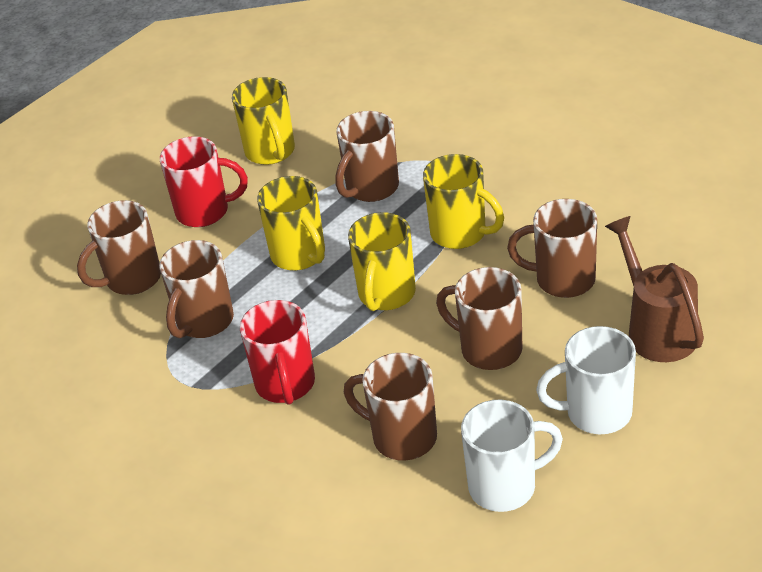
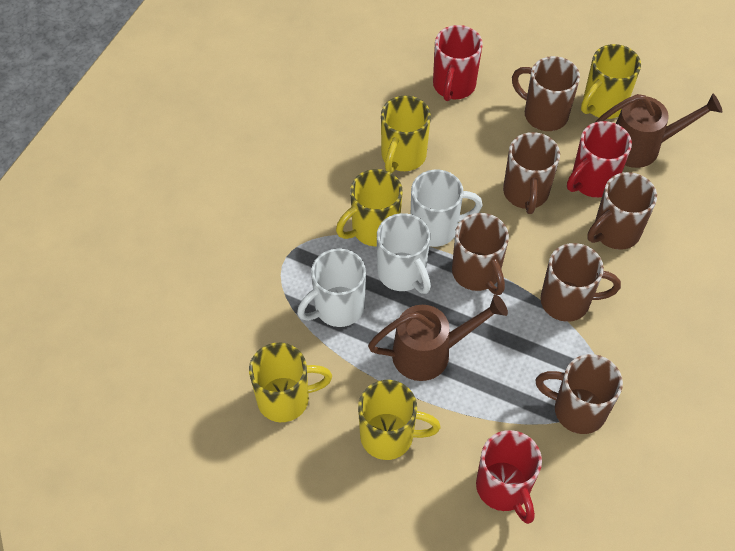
brown watering can: 1 -> 2
red mug: 2 -> 3
white mug: 2 -> 3
yellow mug: 4 -> 5

